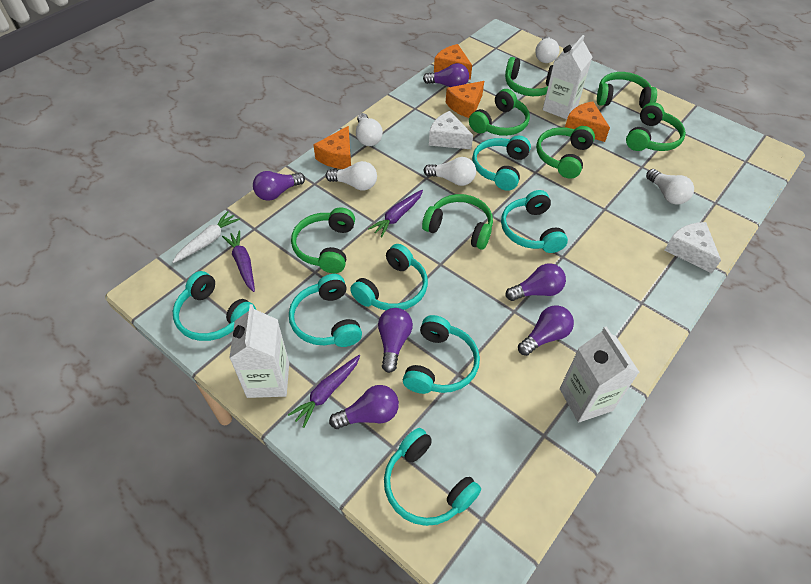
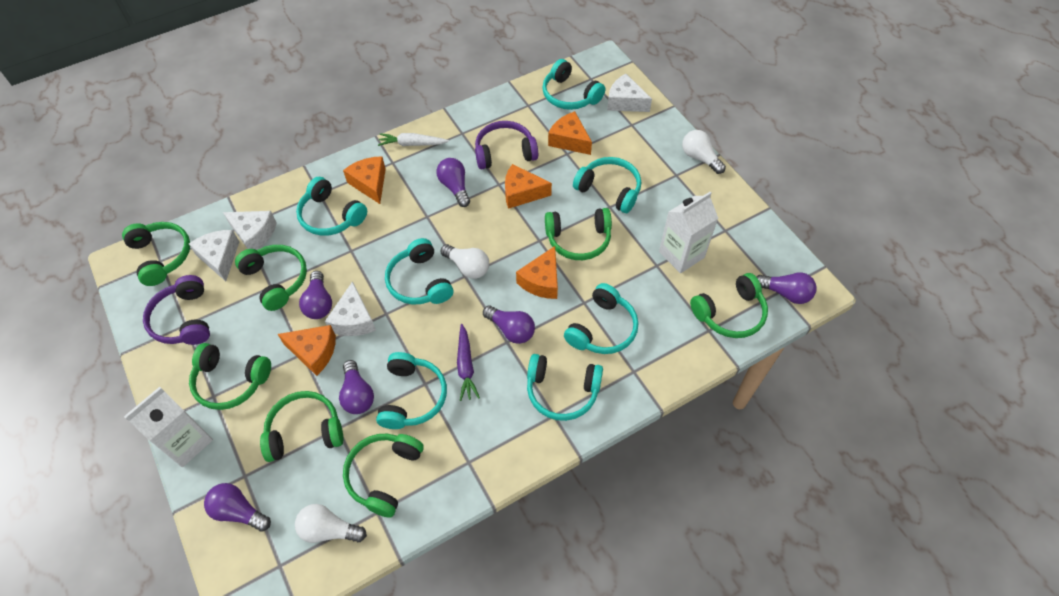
orange cheese: 4 -> 5
purple carrot: 3 -> 1
purple headphones: 0 -> 2
white carton: 3 -> 2
white cheese: 2 -> 4
white light bulb: 5 -> 3

